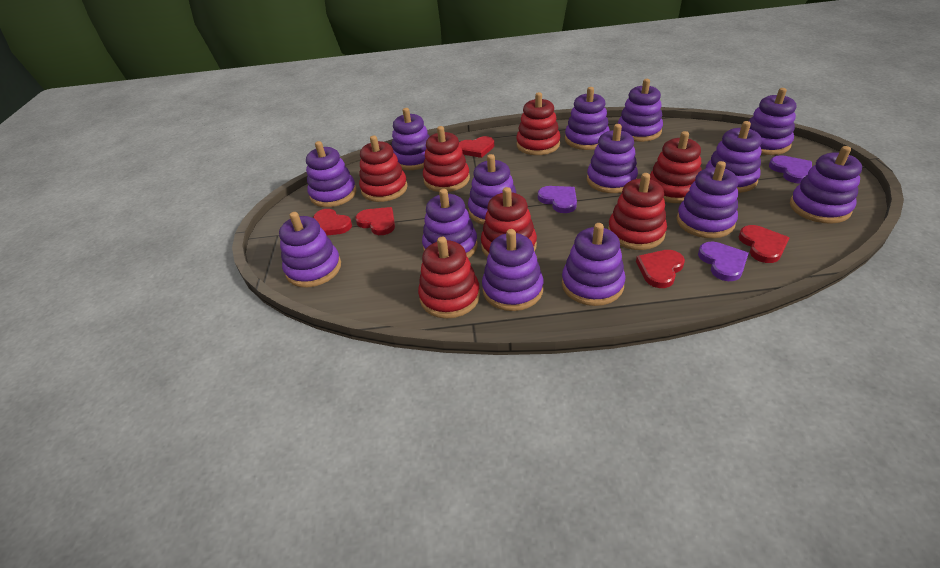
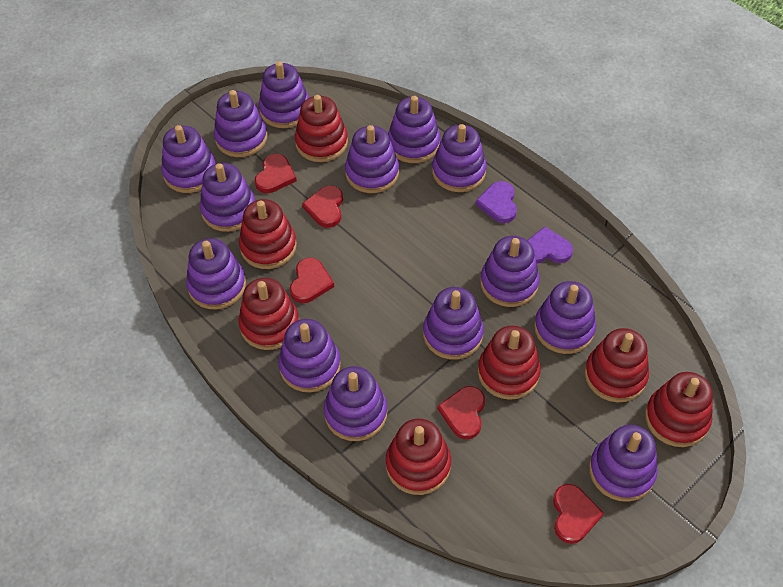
purple heart: 3 -> 2

